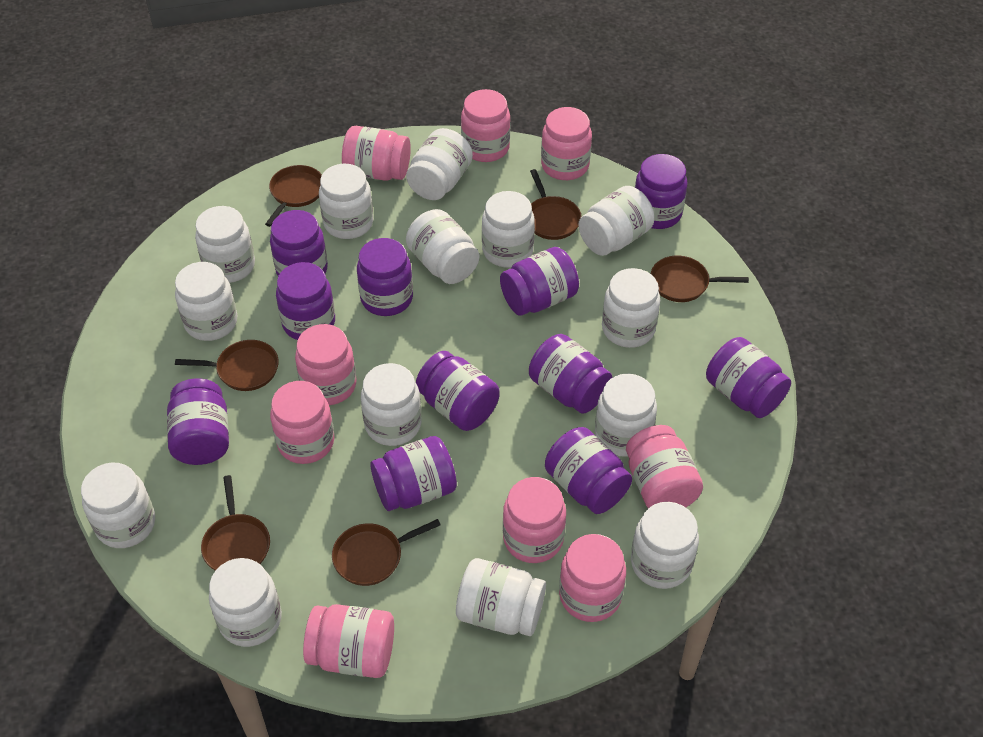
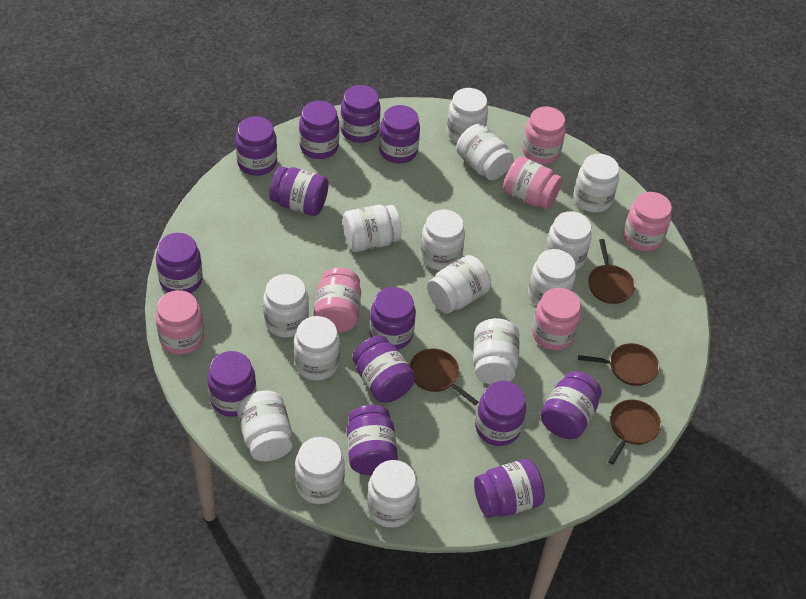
brown pan: 6 -> 4
pink jar: 9 -> 6
purple jar: 11 -> 13

